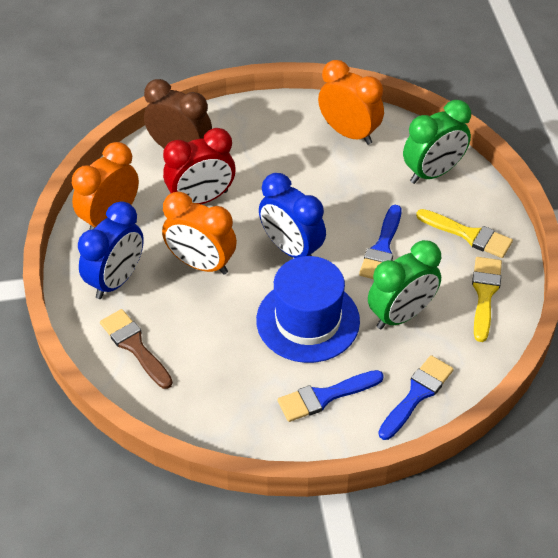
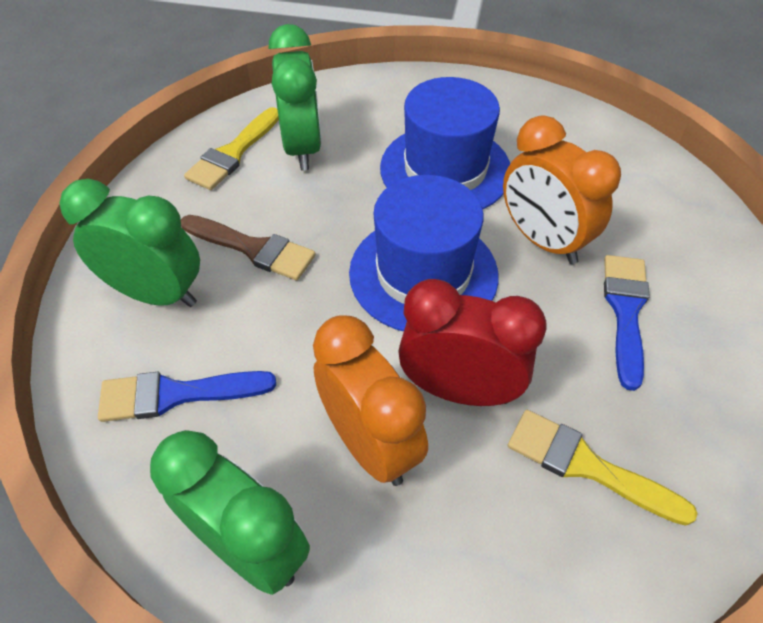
blue brush: 3 -> 2
blue clock: 2 -> 0
blue hat: 1 -> 2
brown clock: 1 -> 0
green clock: 2 -> 3
orange clock: 3 -> 2

